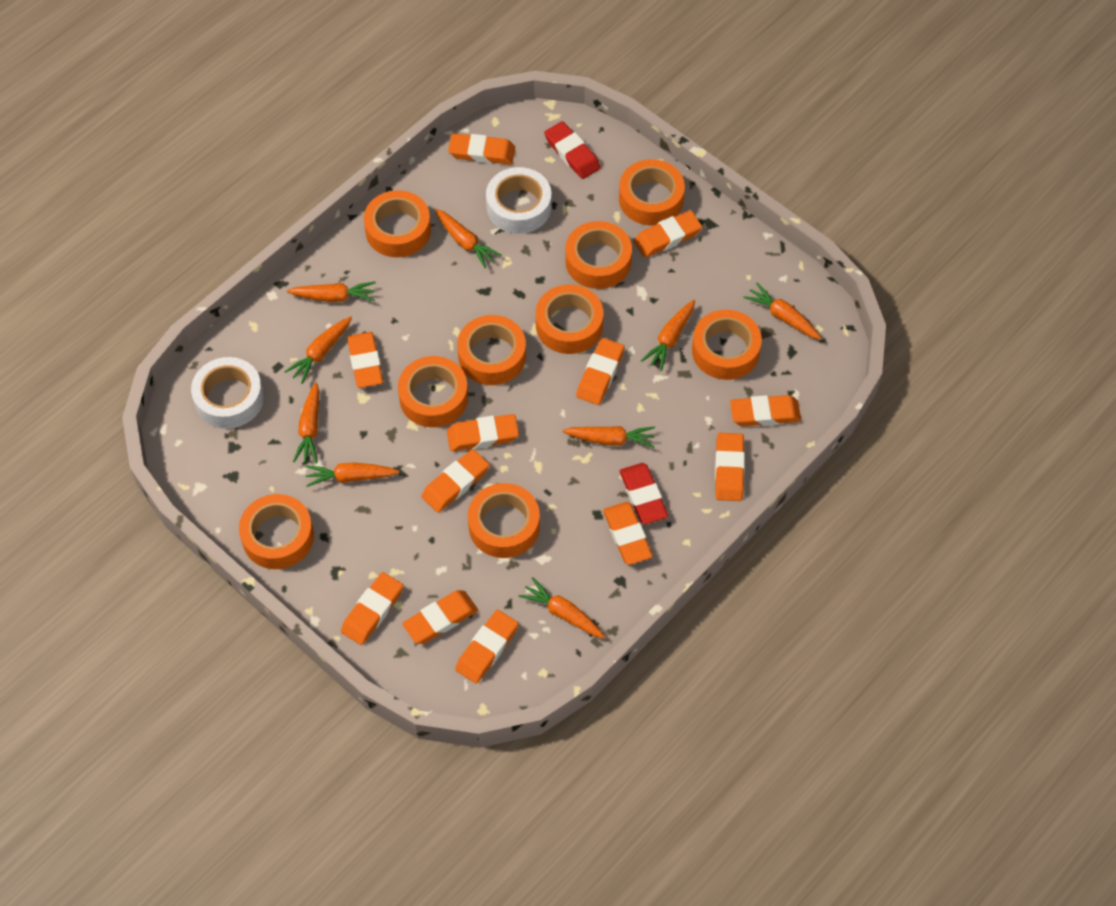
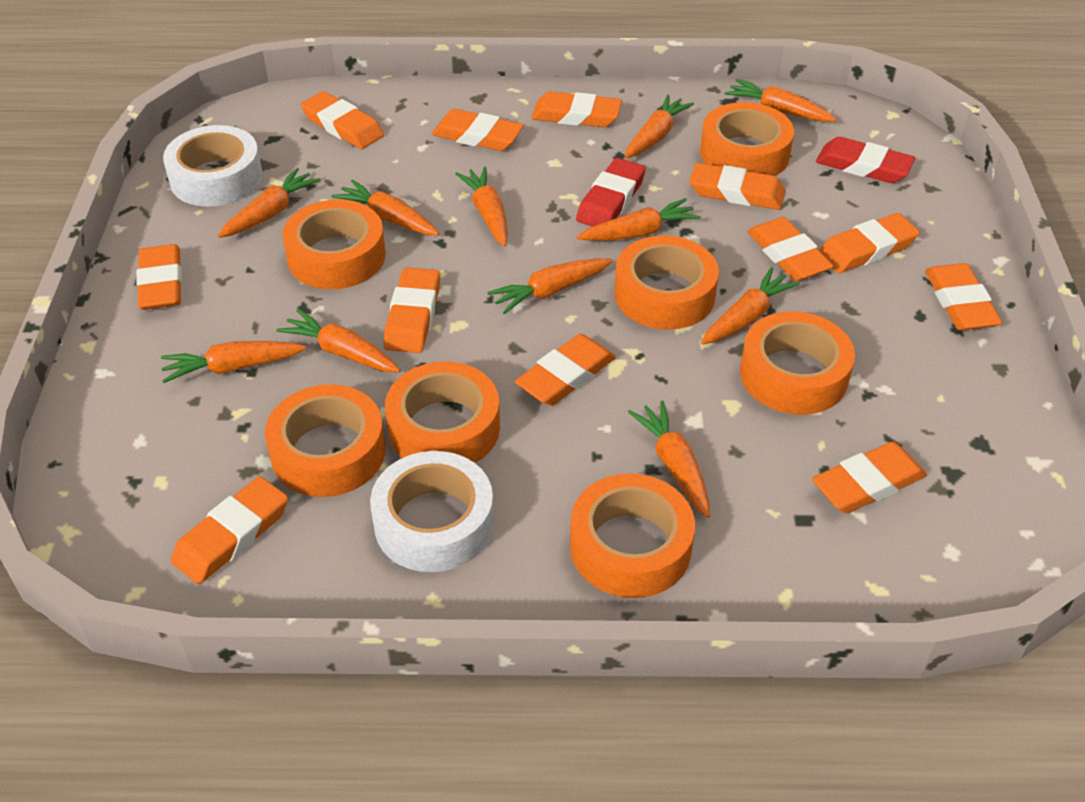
orange carrot: 9 -> 11
orange tape: 9 -> 7

